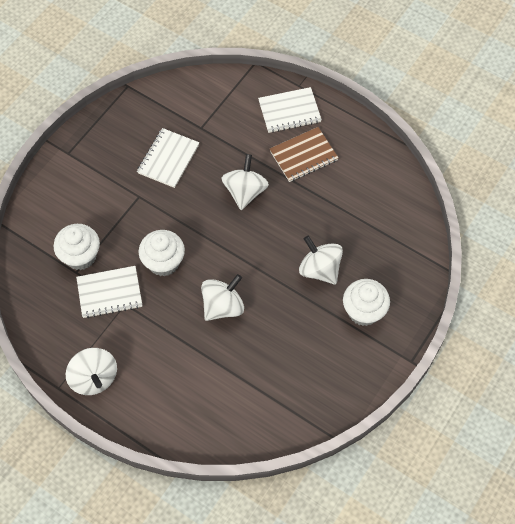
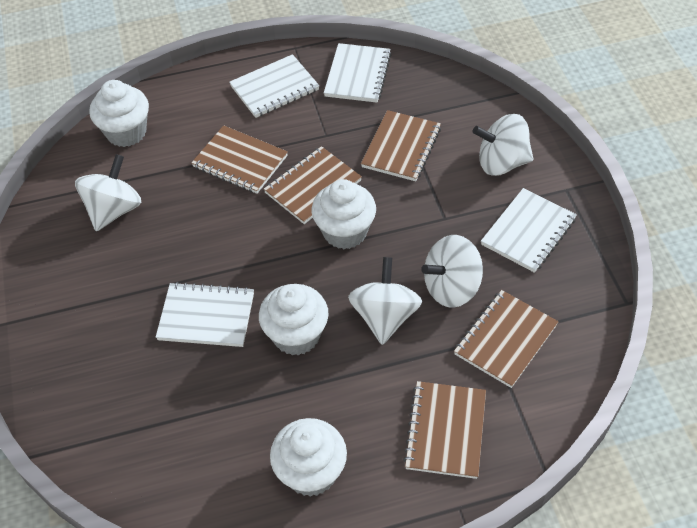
brown notebook: 1 -> 5
white cupcake: 3 -> 4
white notebook: 3 -> 4

